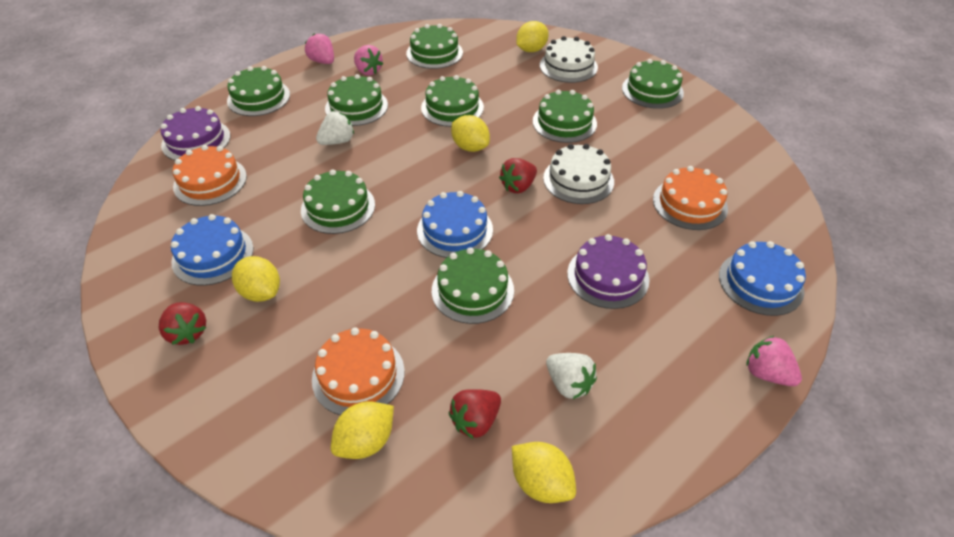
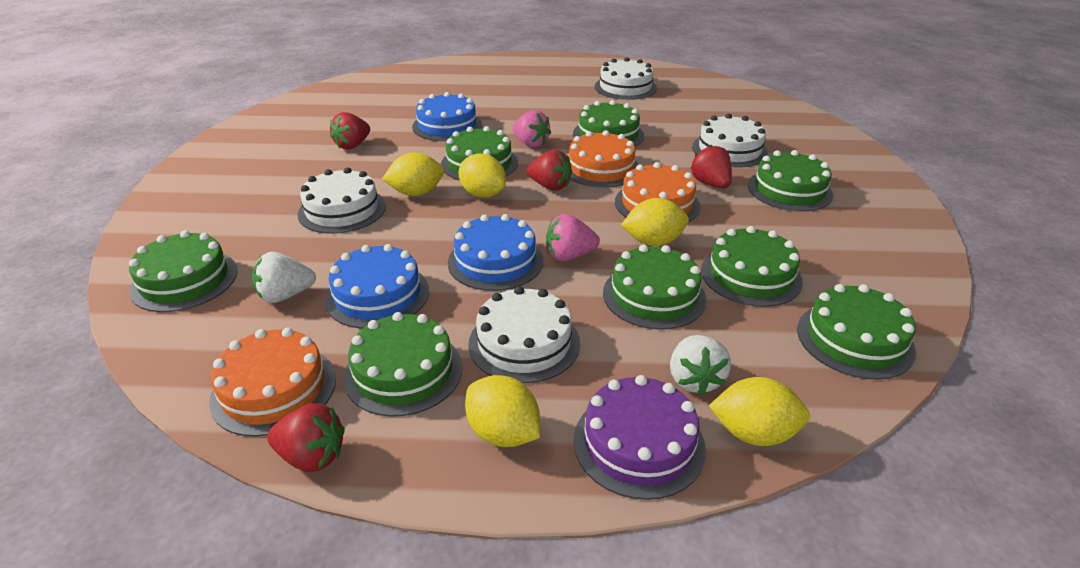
pink strawberry: 3 -> 2
purple cake: 2 -> 1
red strawberry: 3 -> 4
white cake: 2 -> 4

